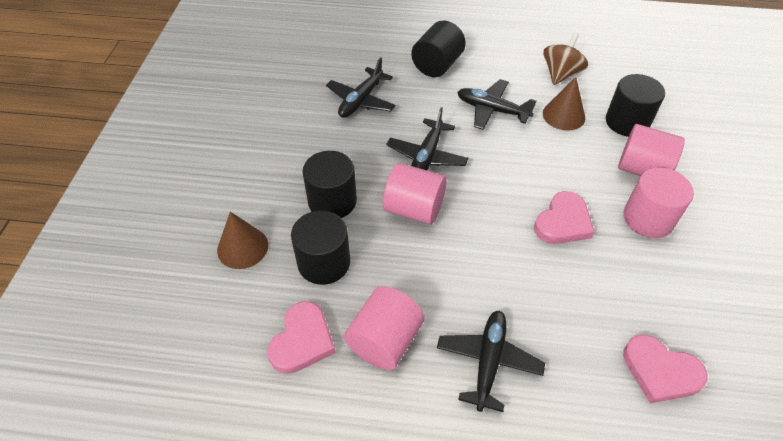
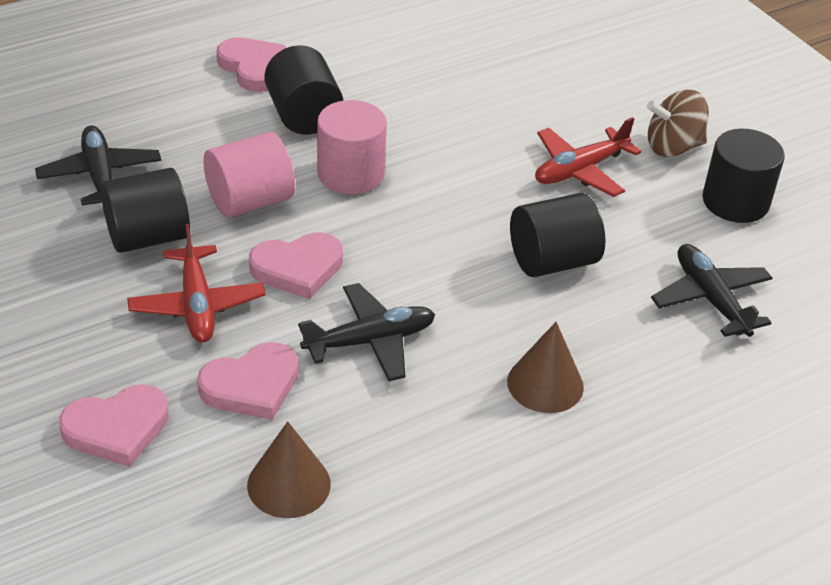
black plane: 4 -> 3
pink cylinder: 4 -> 2
pink heart: 3 -> 4
red plane: 0 -> 2

